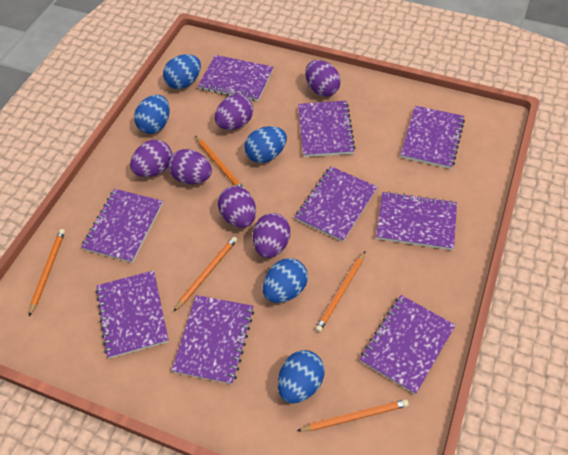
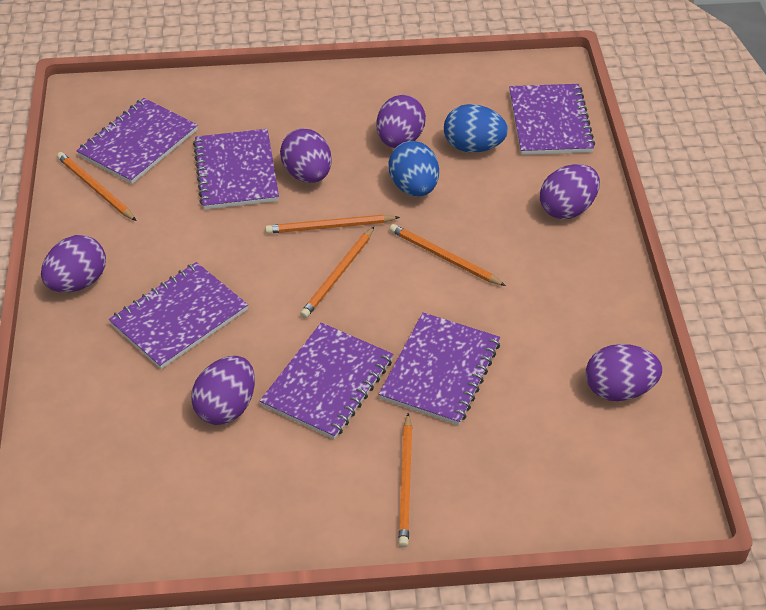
blue egg: 5 -> 2
purple notebook: 9 -> 6

